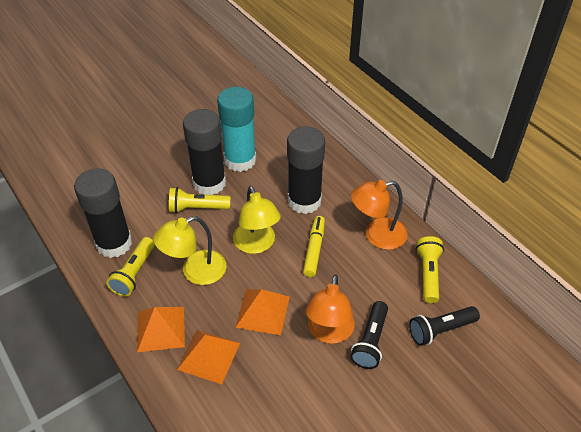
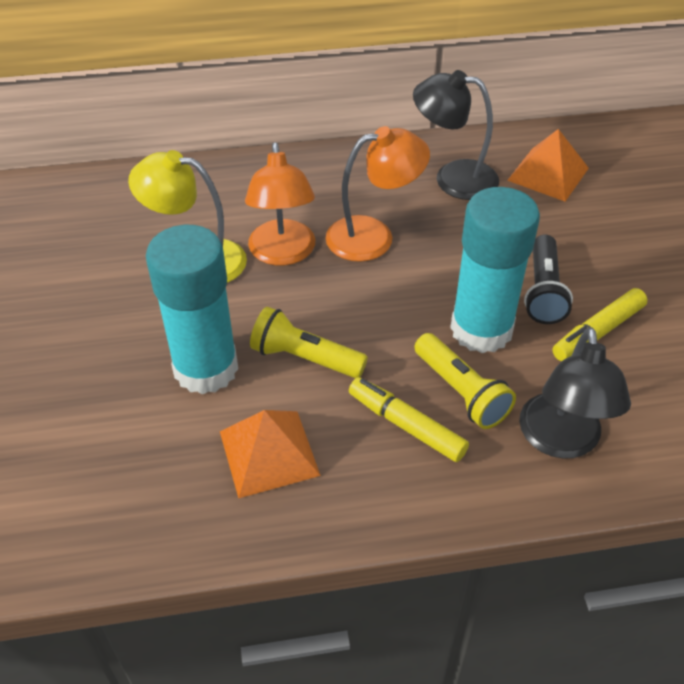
black flashlight: 2 -> 1
black glue stick: 3 -> 0
black lamp: 0 -> 2
orange pyramid: 3 -> 2
turquoise glue stick: 1 -> 2
yellow flashlight: 3 -> 2
yellow lamp: 2 -> 1
yellow marker: 1 -> 2

